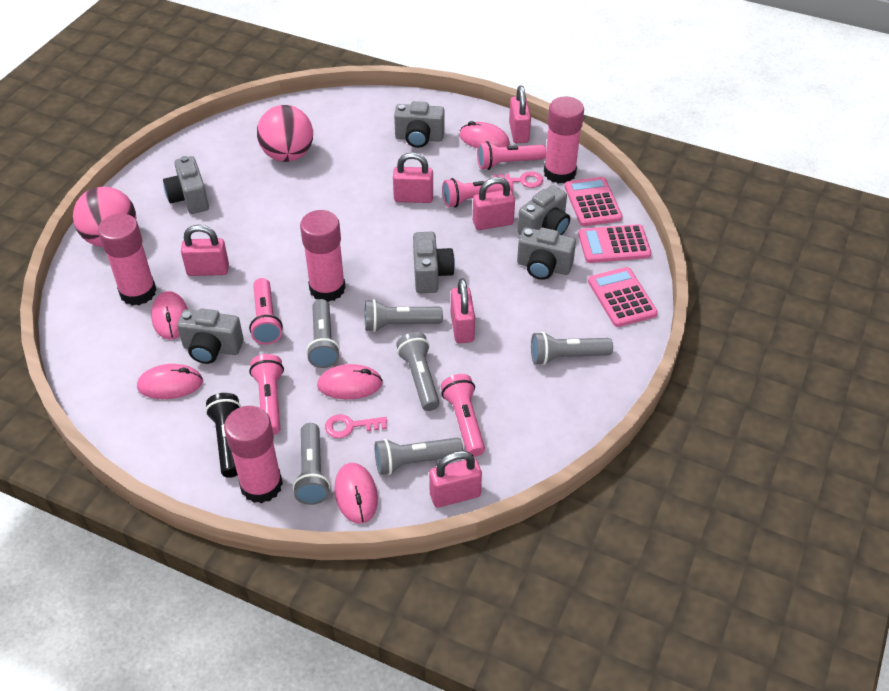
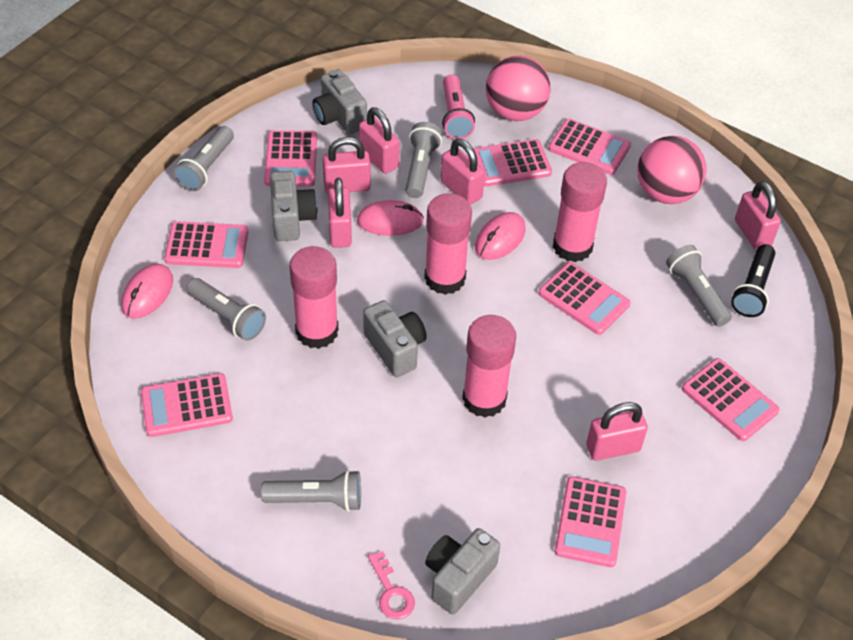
grey camera: 6 -> 4
grey flashlight: 6 -> 5
pink calculator: 3 -> 8
pink flashlight: 5 -> 1
pink key: 2 -> 1
pink mouse: 5 -> 3

